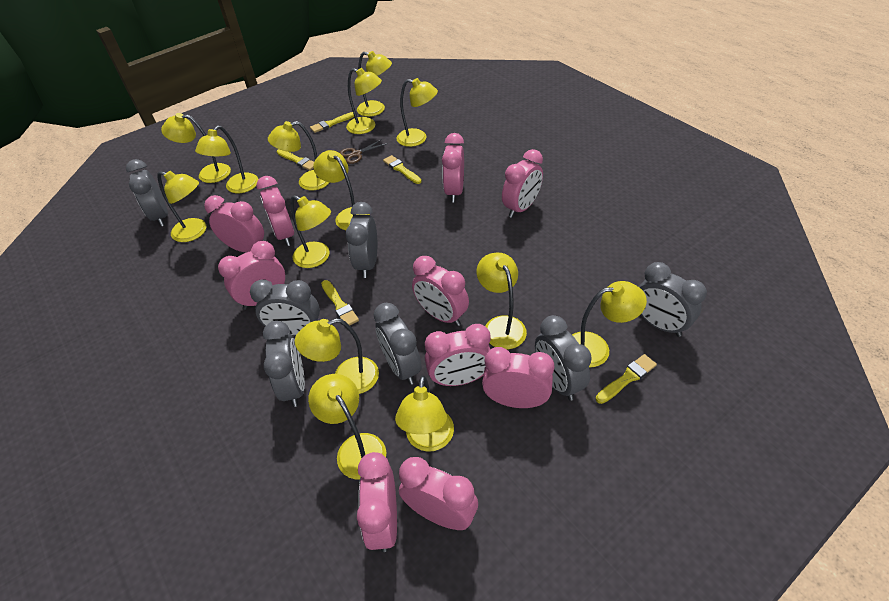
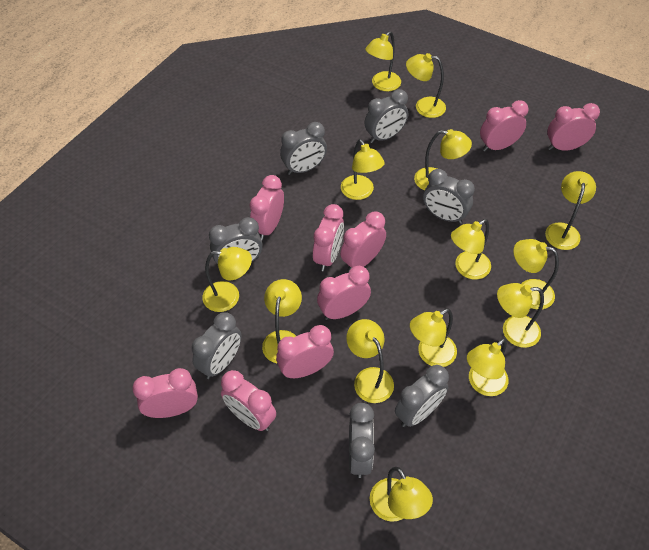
brown scissors: 1 -> 0
pink clock: 10 -> 9
yellow brush: 5 -> 0

